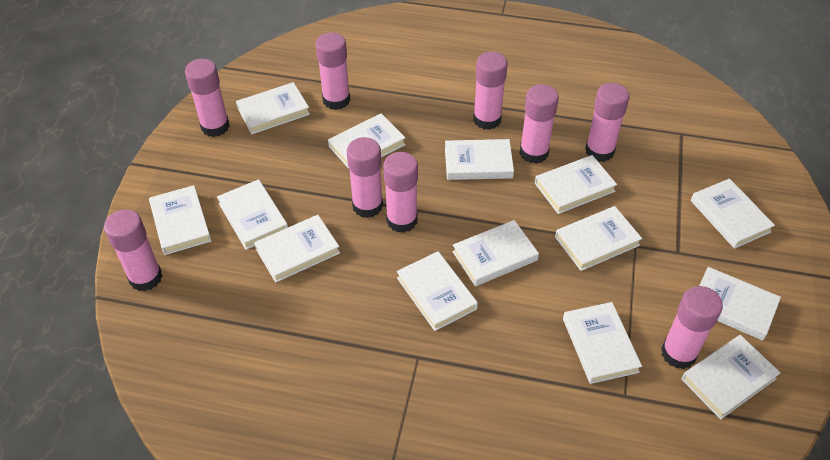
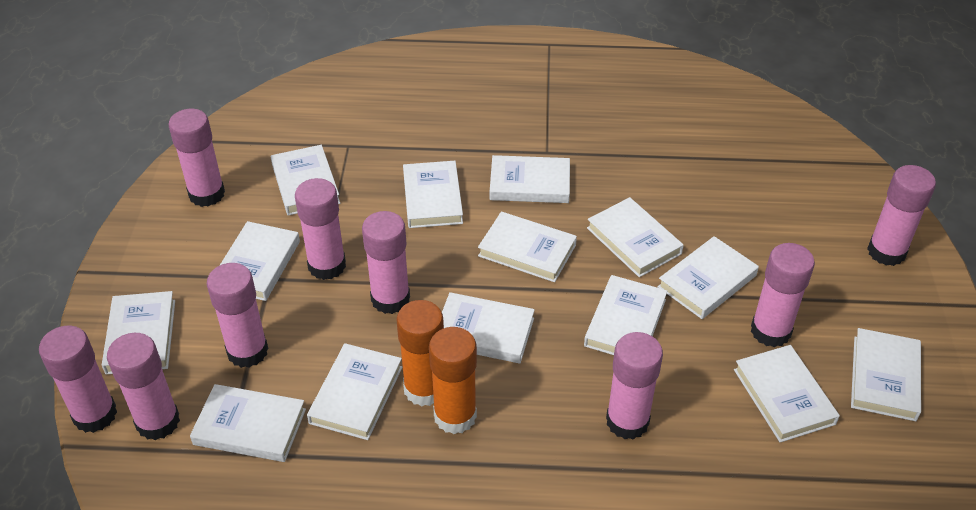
orange glue stick: 0 -> 2

